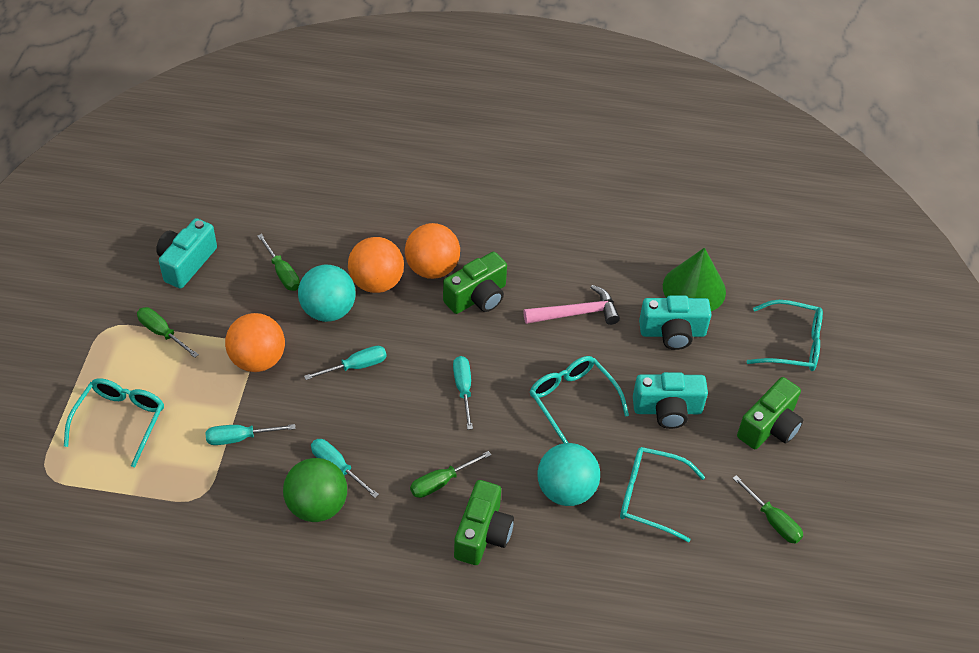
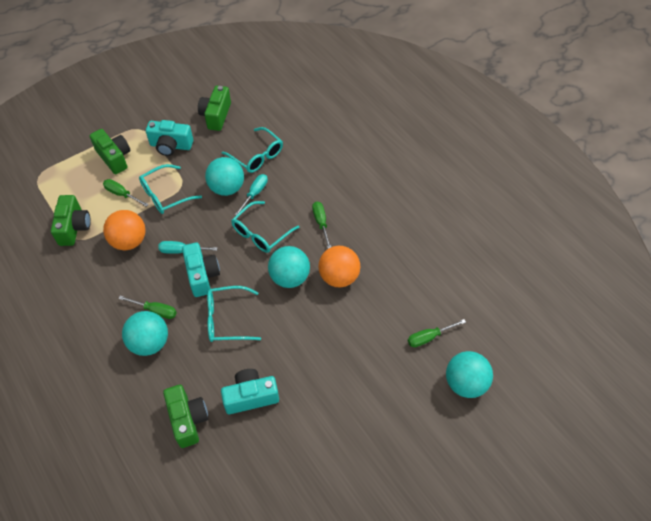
green ball: 1 -> 0
green camera: 3 -> 4
green cone: 1 -> 0
orange ball: 3 -> 2
pink hammer: 1 -> 0
turquoise ball: 2 -> 4
turquoise screwdriver: 4 -> 2

